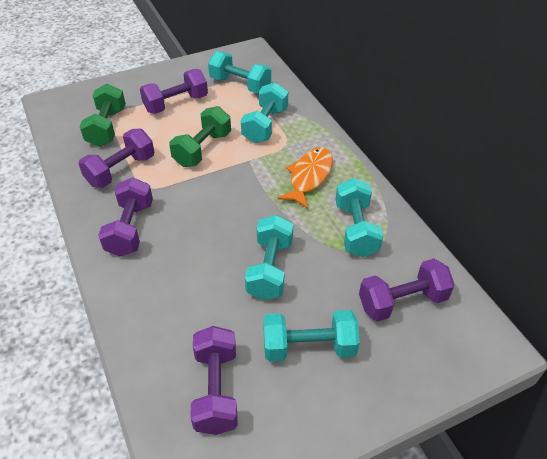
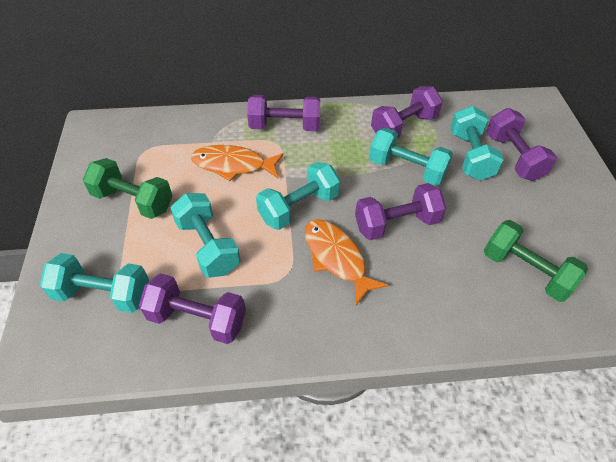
orange fish: 1 -> 2

